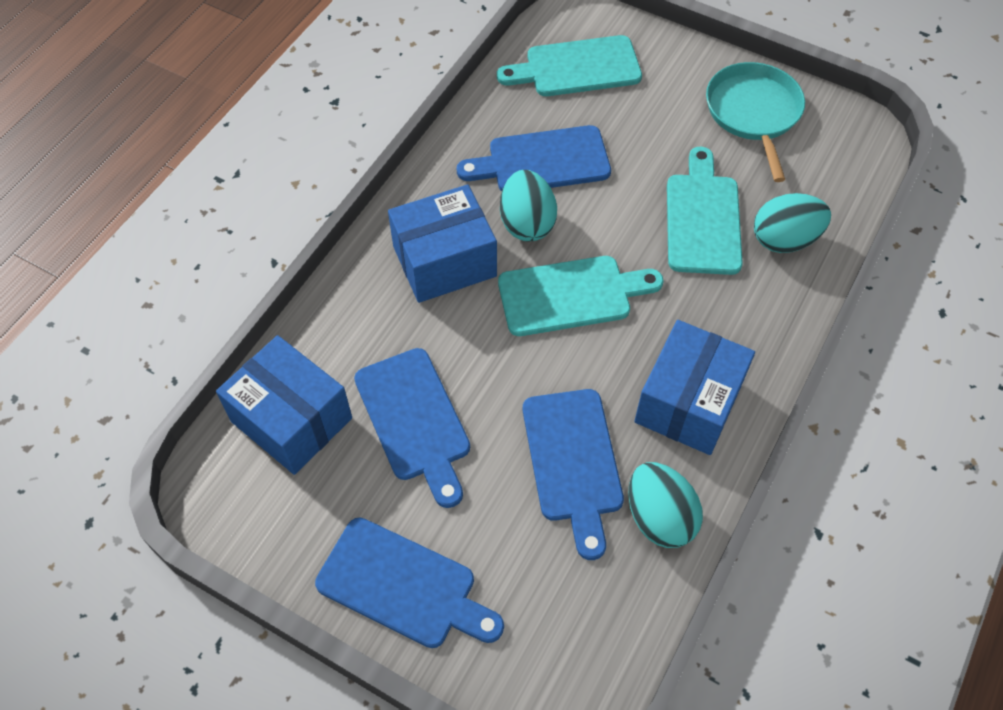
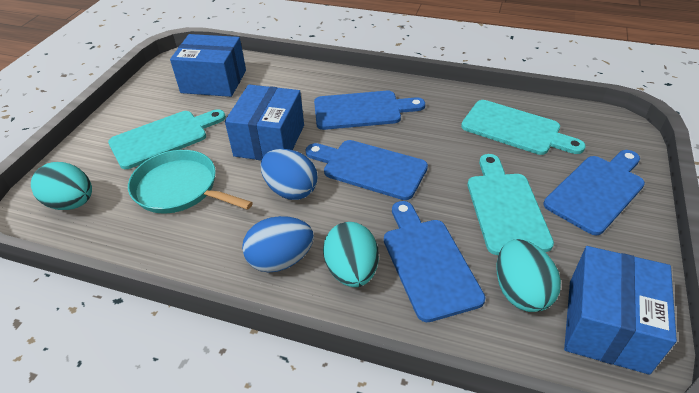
blue egg: 0 -> 2

